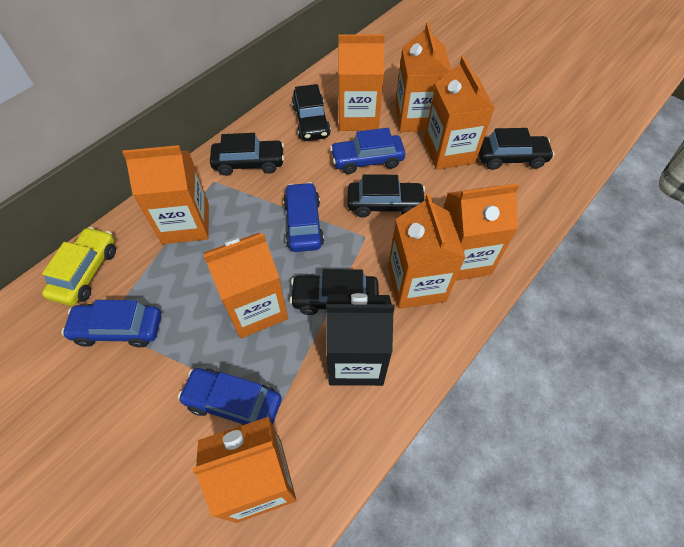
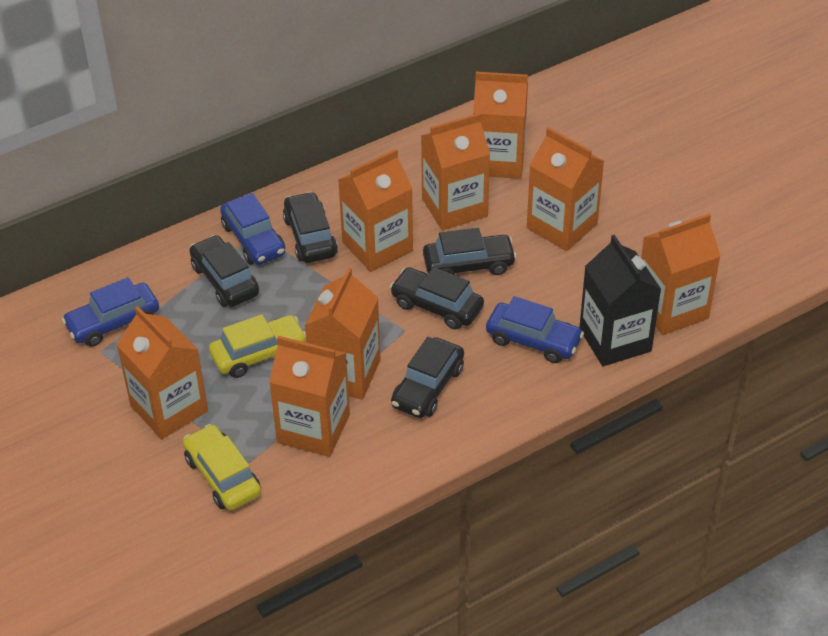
blue car: 4 -> 3
yellow car: 1 -> 2

